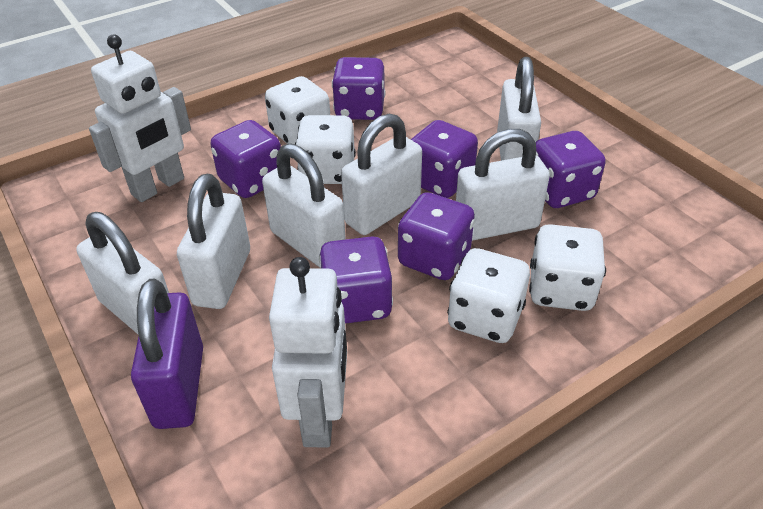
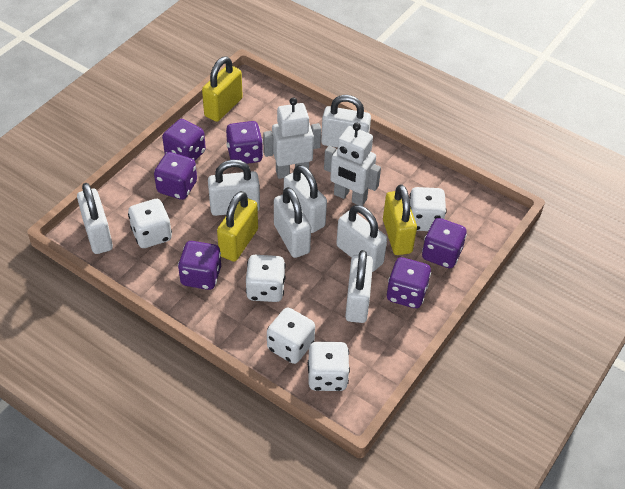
purple padlock: 1 -> 0
white dice: 4 -> 5
white padlock: 6 -> 7
yellow padlock: 0 -> 3

